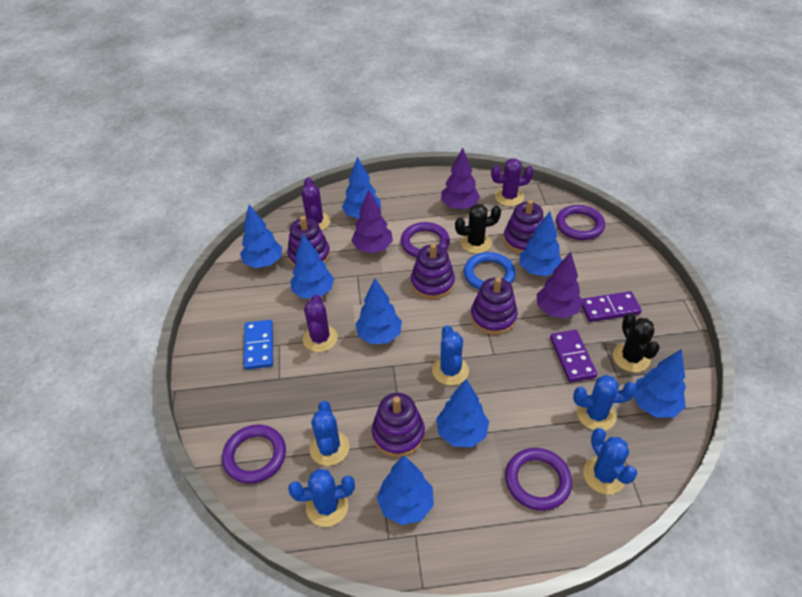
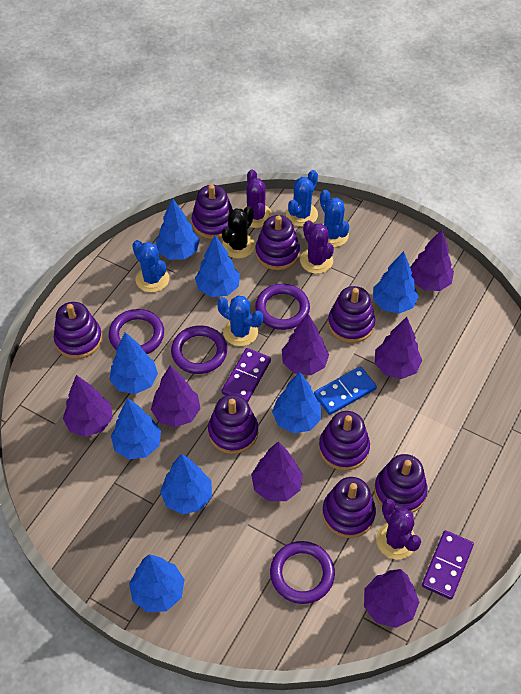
black cactus: 2 -> 1
blue cactus: 5 -> 4
blue ring: 1 -> 0
purple stacking toy: 5 -> 8
purple tree: 3 -> 7

